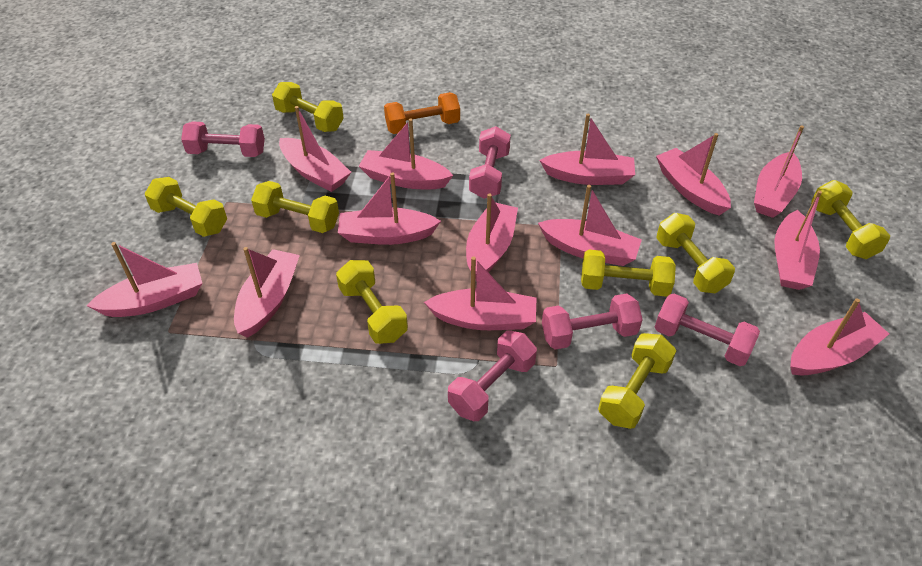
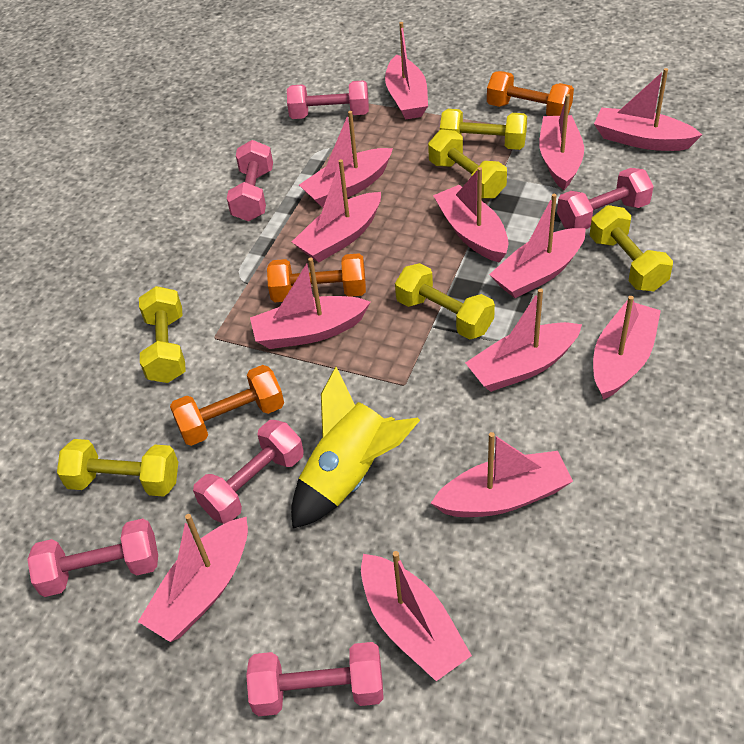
orange dumbbell: 1 -> 3
pink dumbbell: 5 -> 6
yellow dumbbell: 8 -> 6
yellow rocket: 0 -> 1

